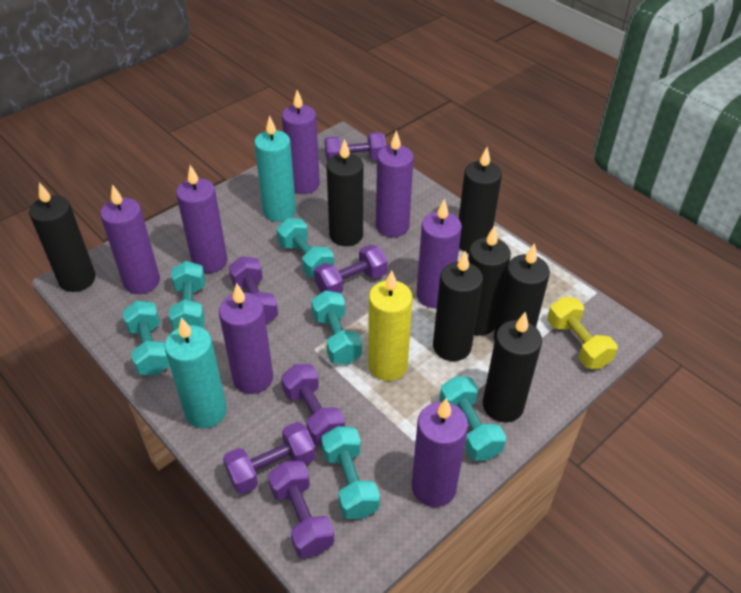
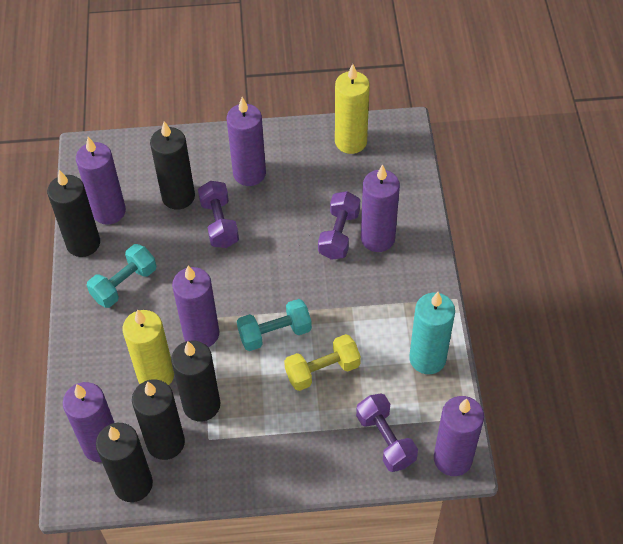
black candle: 7 -> 5
purple candle: 7 -> 6
purple dumbbell: 6 -> 3
turquoise candle: 2 -> 1
turquoise dumbbell: 6 -> 2
yellow candle: 1 -> 2

